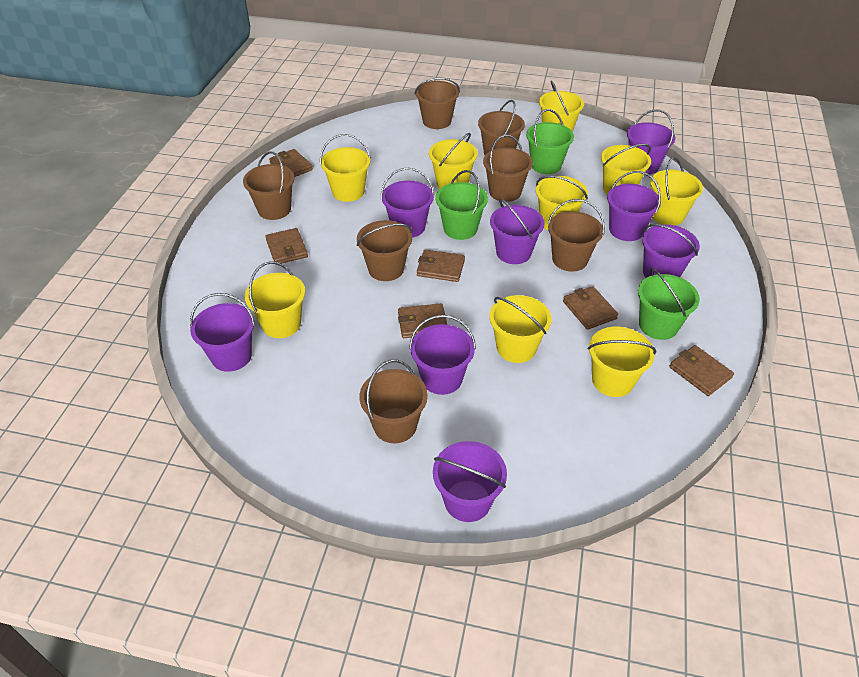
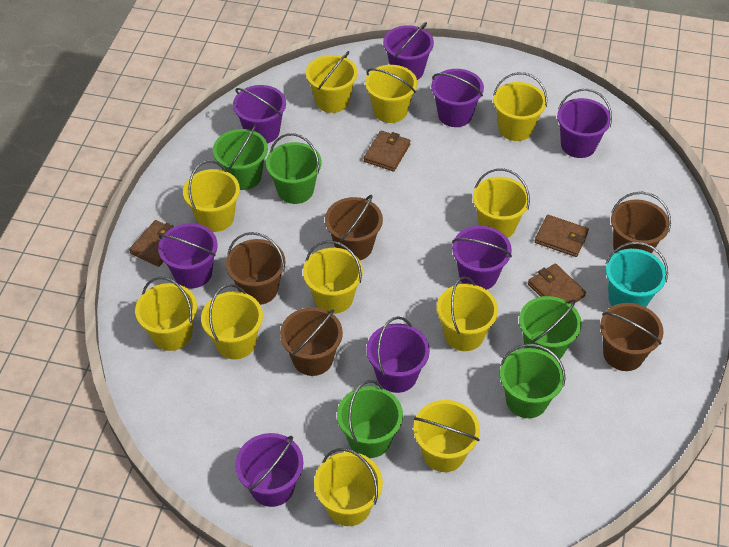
brown bucket: 7 -> 5
brown wallet: 6 -> 4
green bucket: 3 -> 5
turquoise bucket: 0 -> 1
yellow bucket: 9 -> 11

